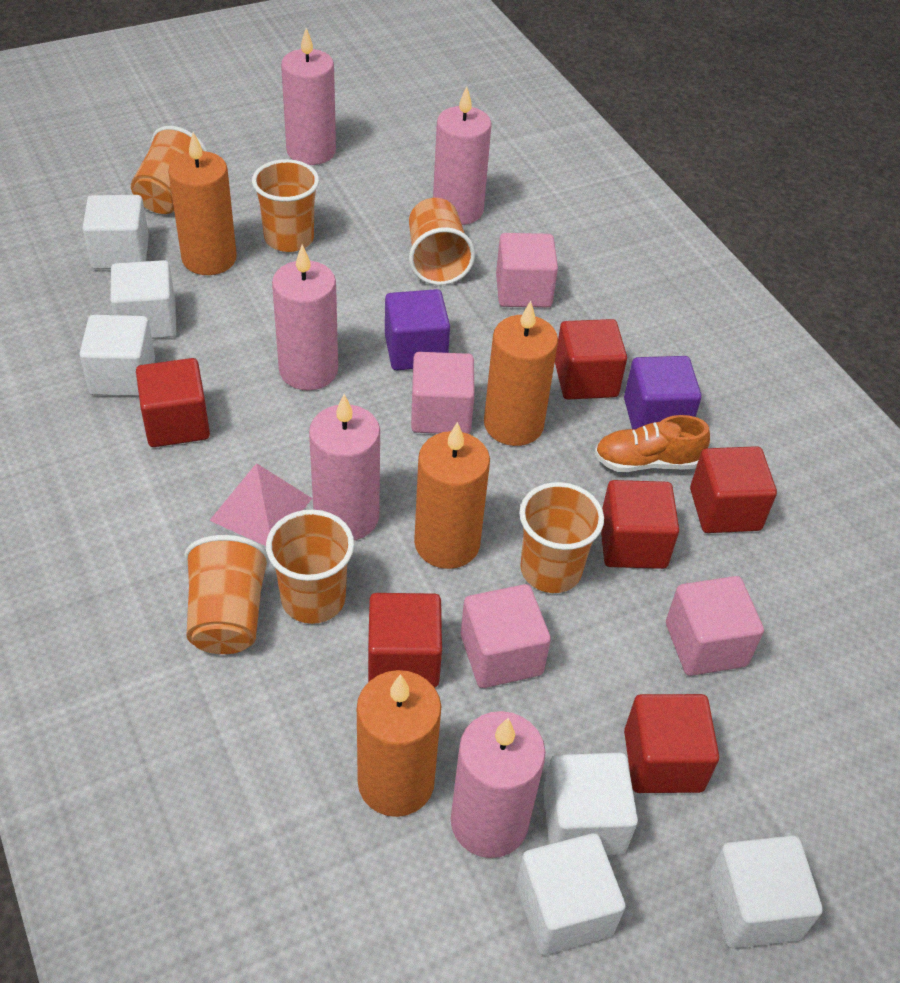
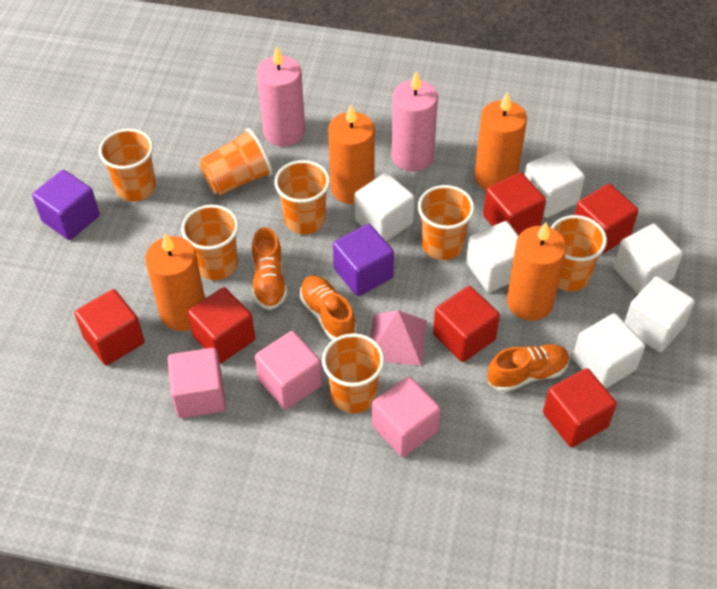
orange cup: 6 -> 7
orange shoe: 1 -> 3
pink candle: 5 -> 2
pink cube: 4 -> 3

